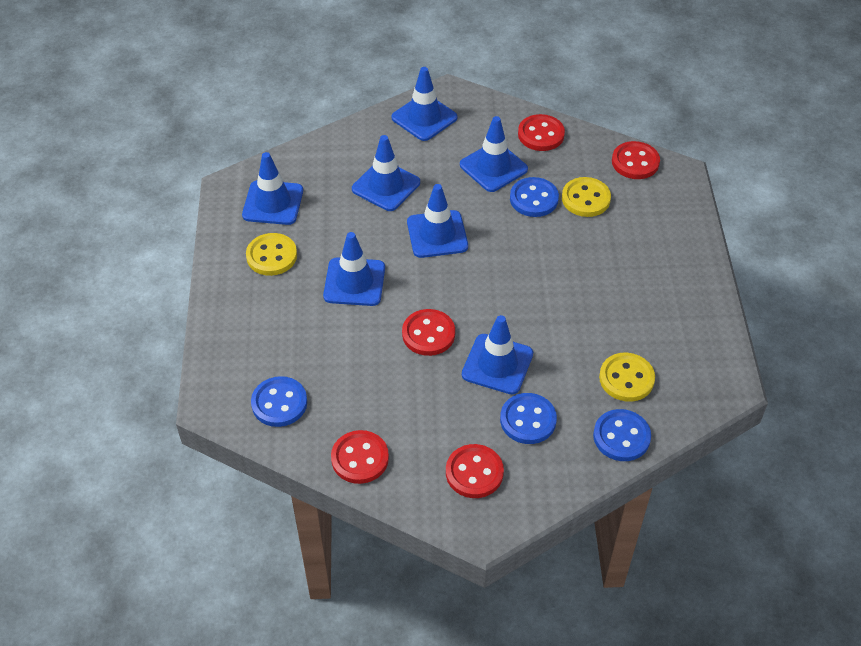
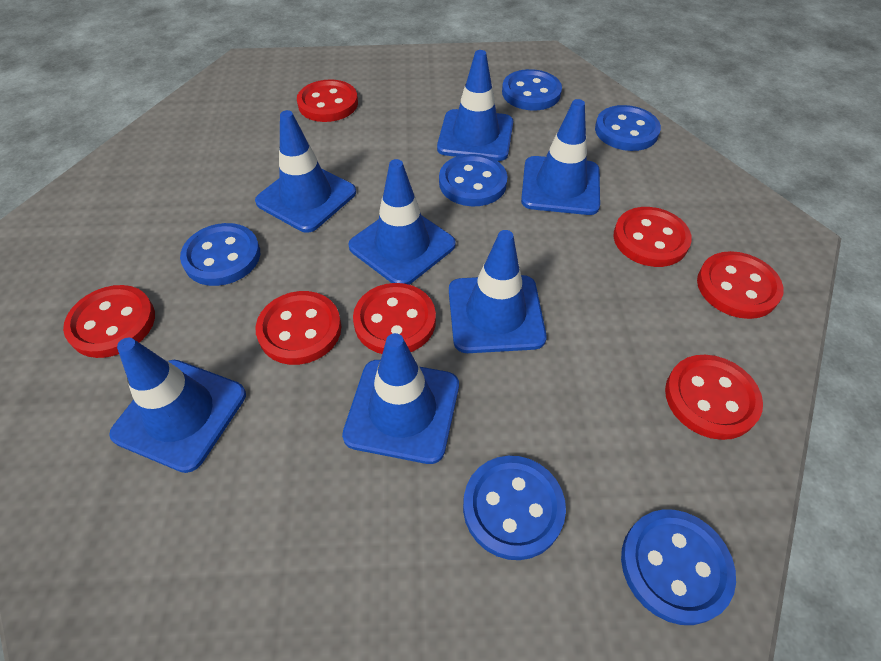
blue button: 4 -> 6
red button: 5 -> 7
yellow button: 3 -> 0

